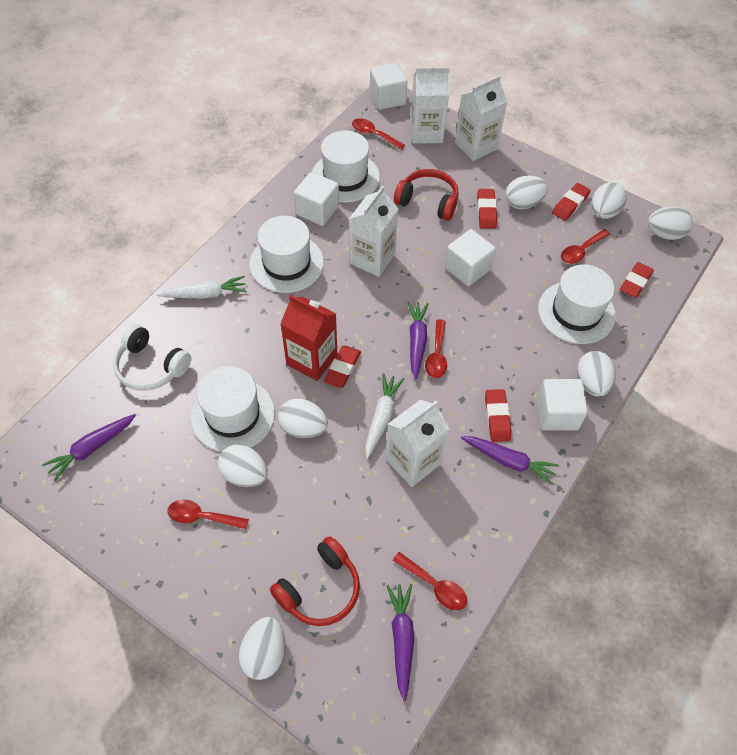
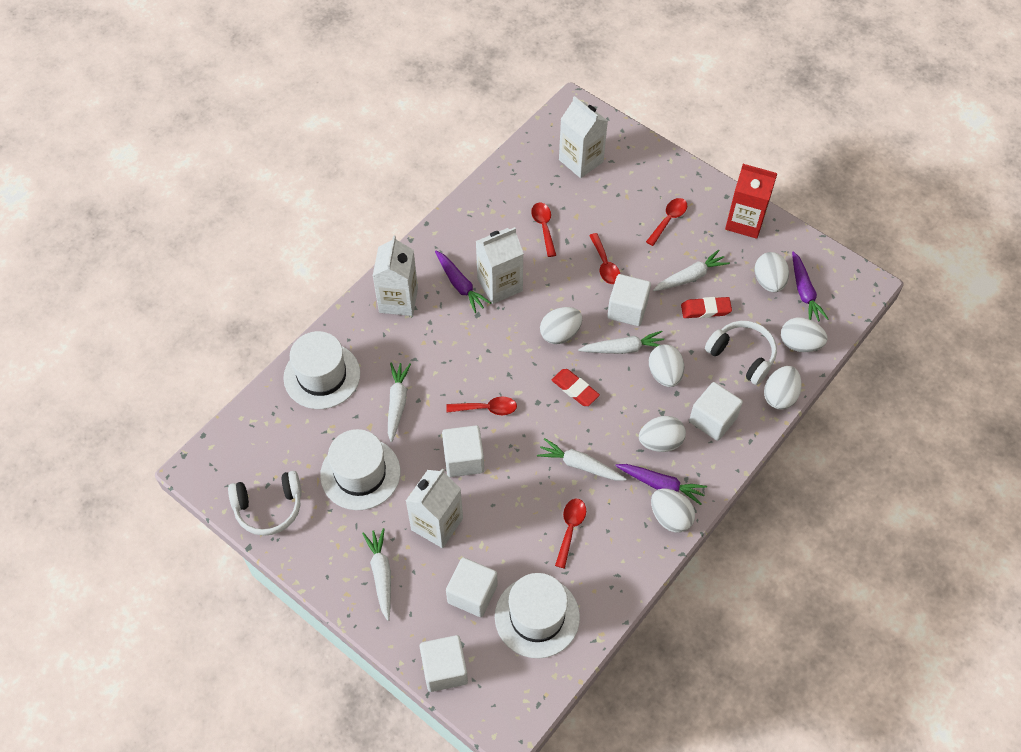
purple carrot: 4 -> 3
red eraser: 5 -> 2
red headphones: 2 -> 0
white carrot: 2 -> 5
white cube: 4 -> 5
white hat: 4 -> 3
white headphones: 1 -> 2

